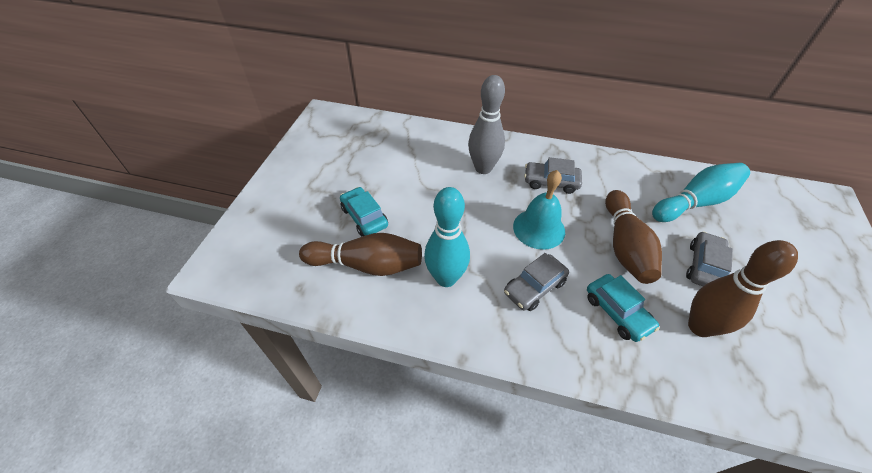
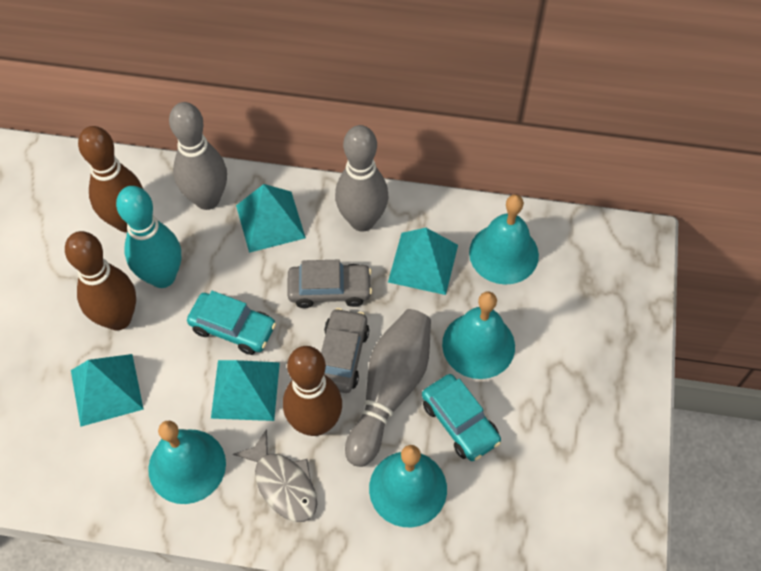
grey bowling pin: 1 -> 3
grey car: 3 -> 2
grey fish: 0 -> 1
turquoise bell: 1 -> 4
turquoise bowling pin: 2 -> 1
turquoise pyramid: 0 -> 4

